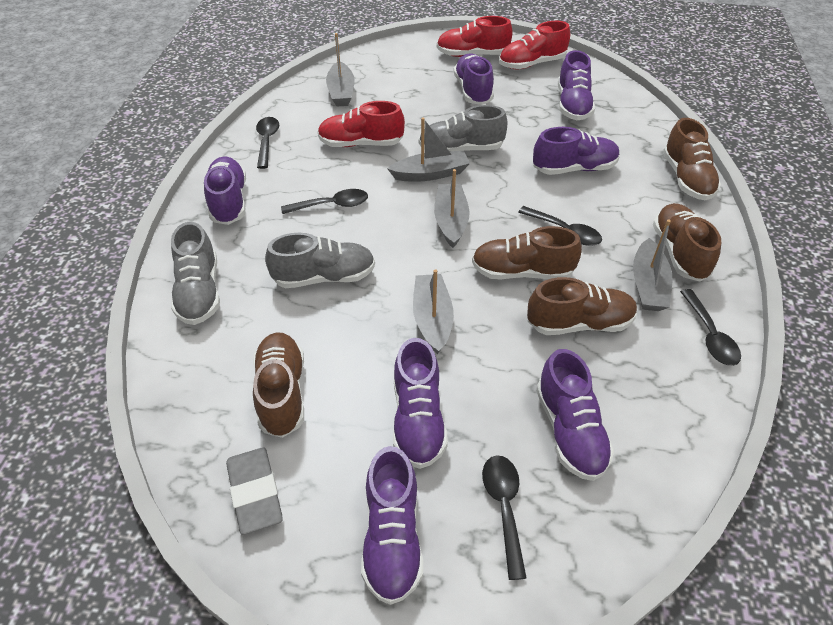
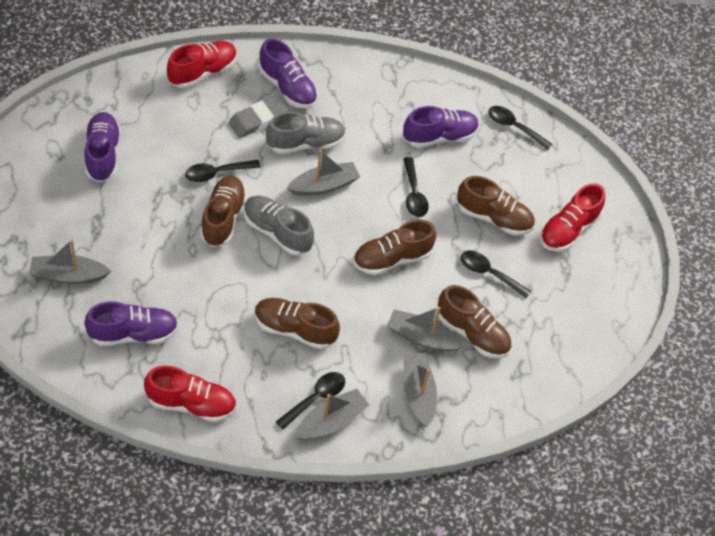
grey shoe: 3 -> 2
purple shoe: 7 -> 4

